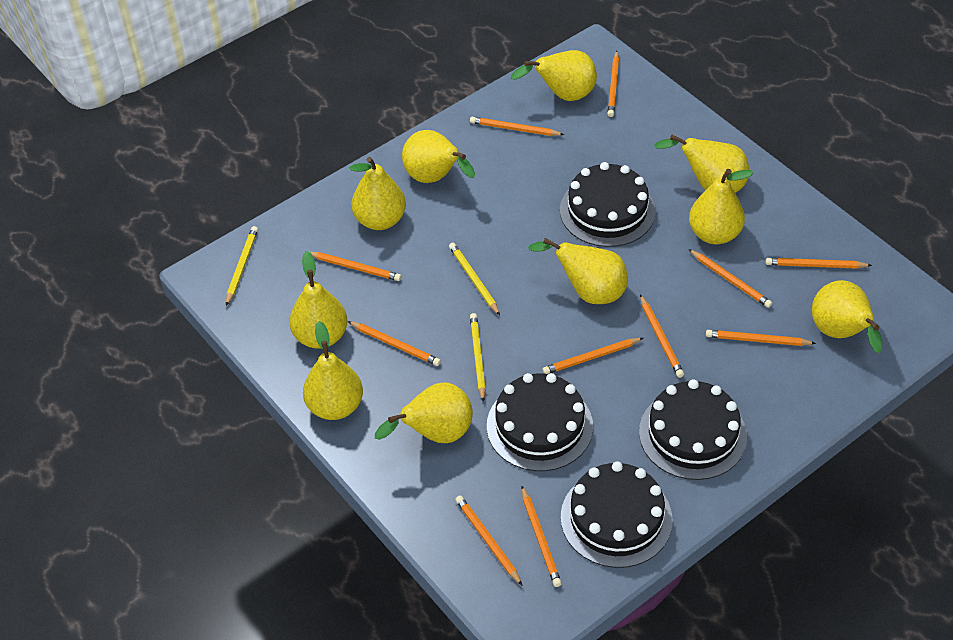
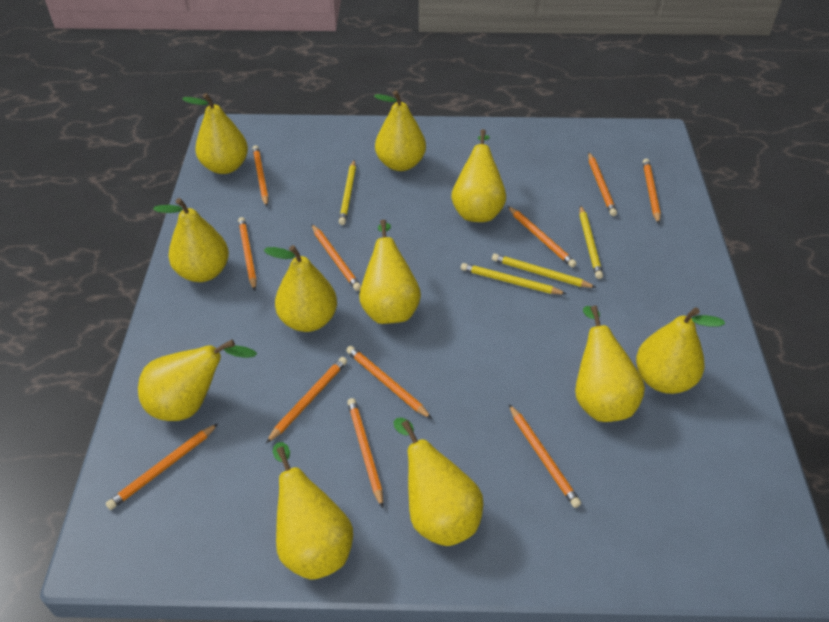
black cake: 4 -> 0
yellow pear: 10 -> 11
yellow pencil: 3 -> 4

